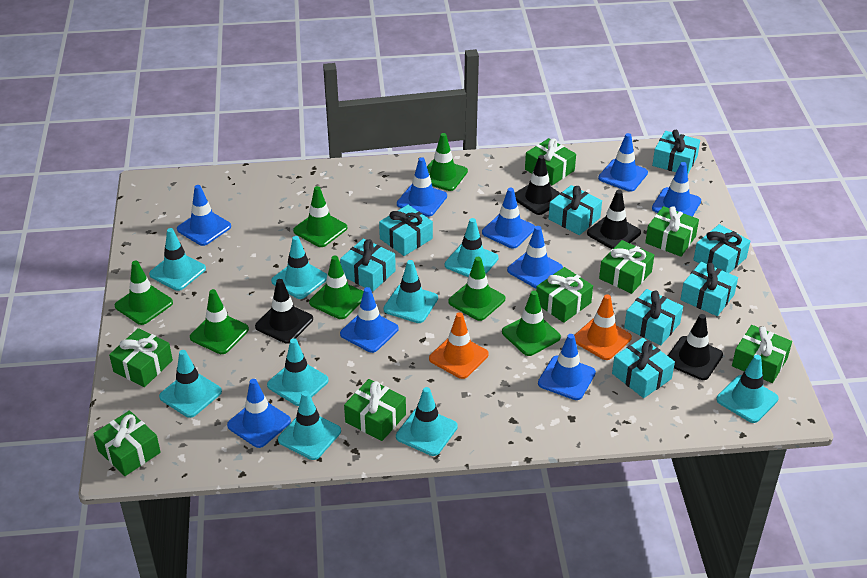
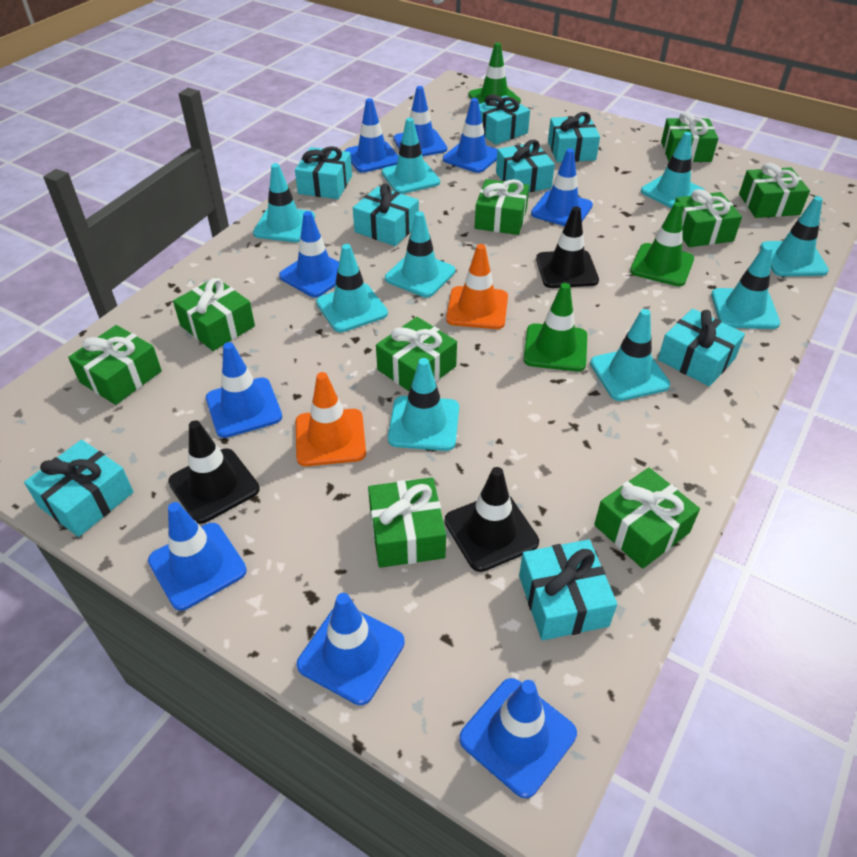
black traffic cone: 4 -> 3
green gift: 8 -> 9
green traffic cone: 7 -> 3

